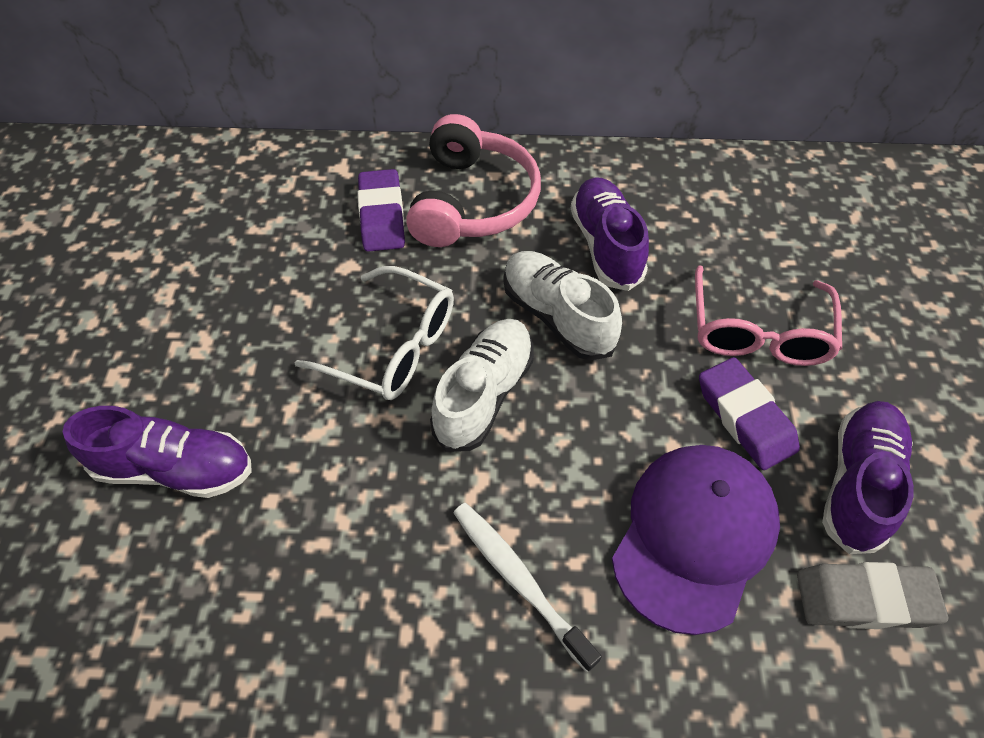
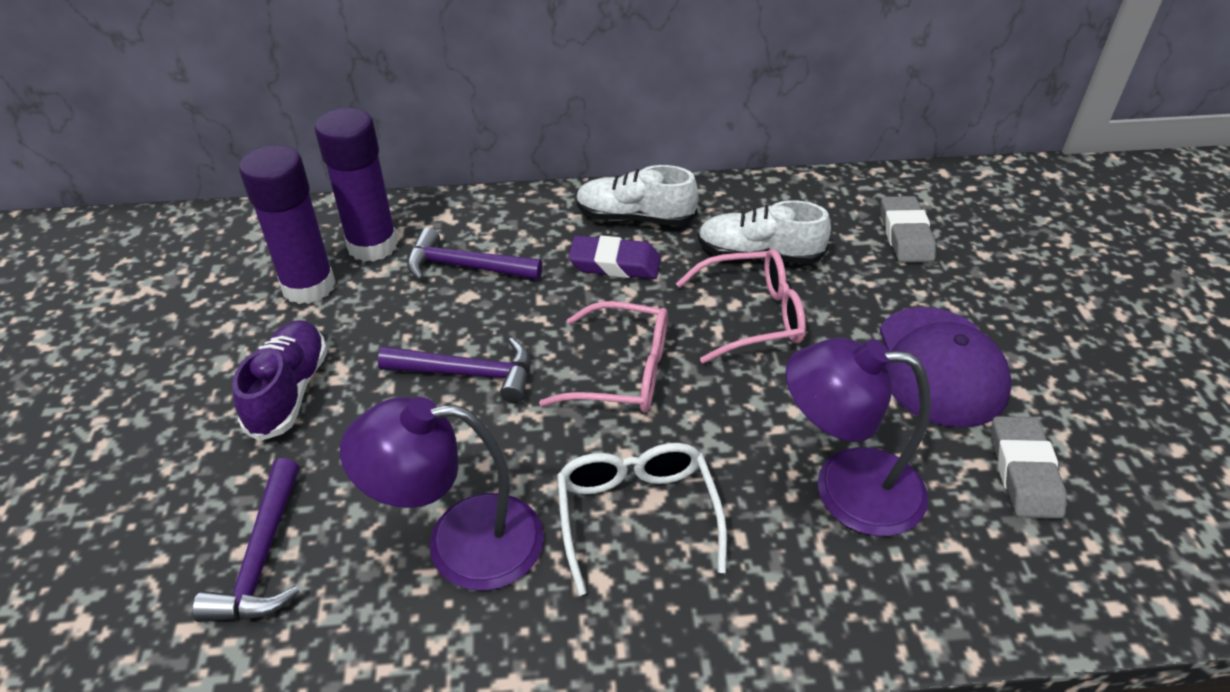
grey eraser: 1 -> 2
pink glasses: 1 -> 2
pink headphones: 1 -> 0
purple eraser: 2 -> 1
purple glue stick: 0 -> 2
purple hammer: 0 -> 3
purple lamp: 0 -> 2
purple shoe: 3 -> 1
white toothbrush: 1 -> 0

